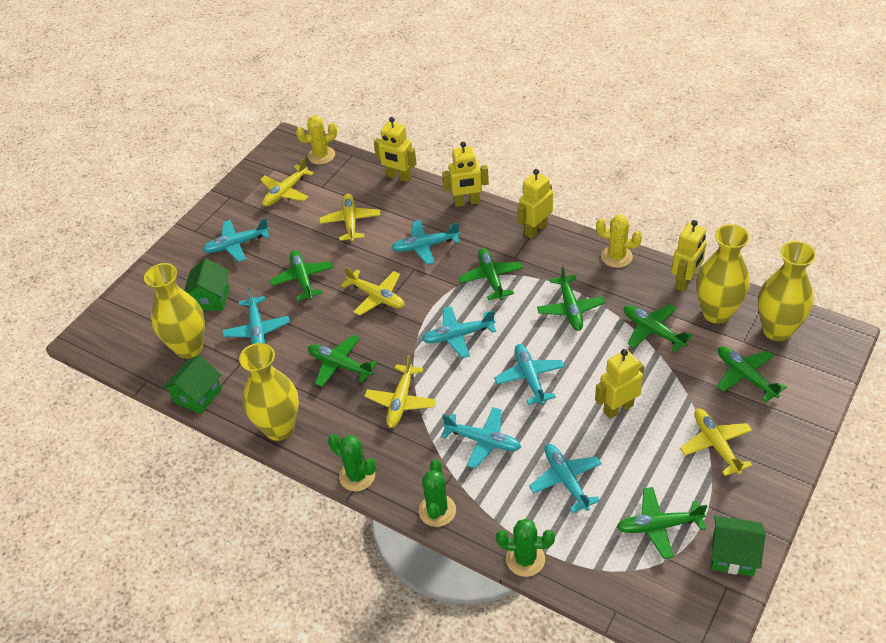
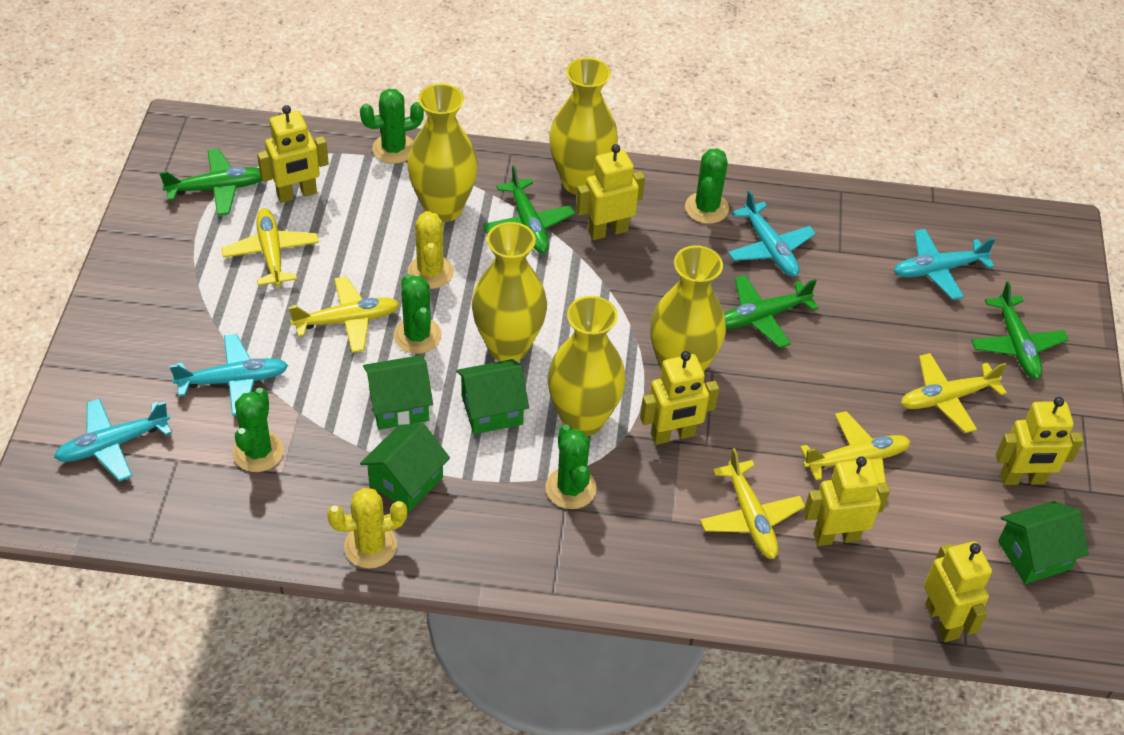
green cactus: 3 -> 5
green house: 3 -> 4
green plane: 7 -> 4
turquoise plane: 7 -> 4
yellow robot: 5 -> 6
yellow vase: 4 -> 5

